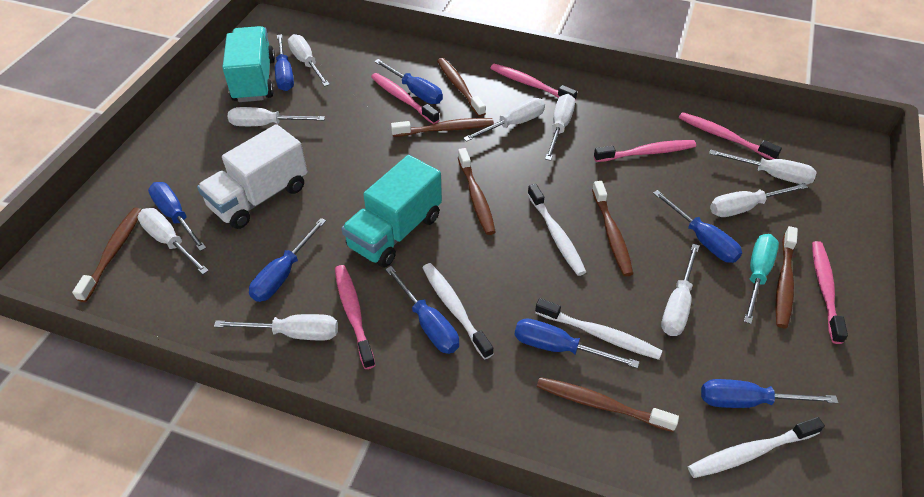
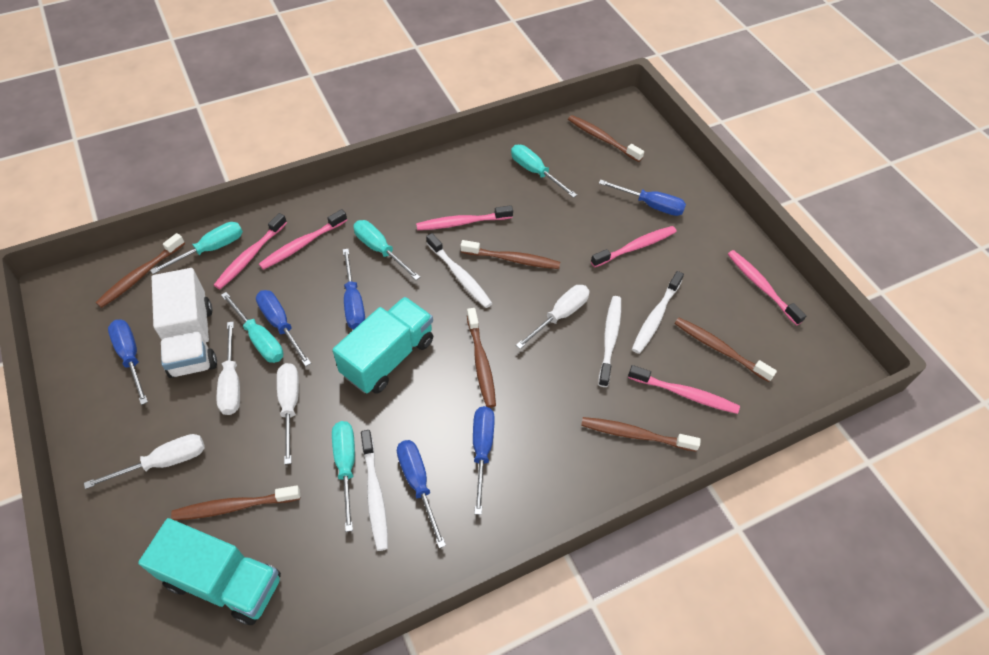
blue screwdriver: 8 -> 6
turquoise screwdriver: 1 -> 5
white screwdriver: 9 -> 4

